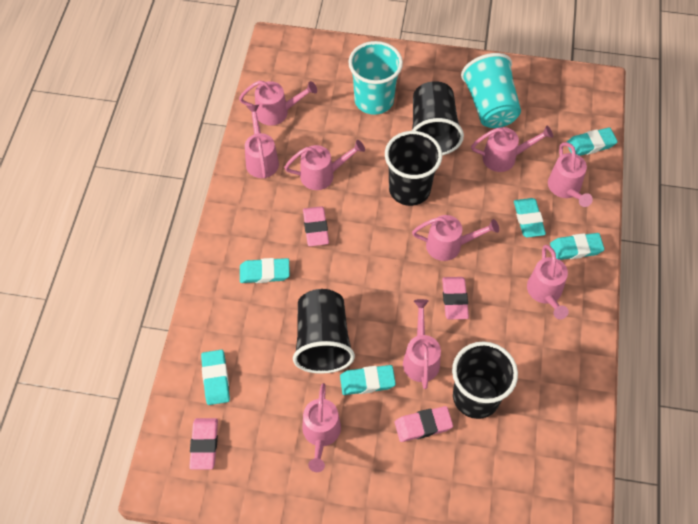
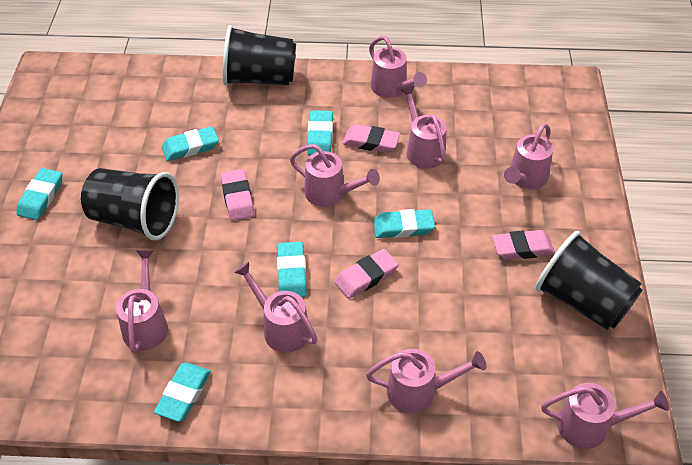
black cup: 4 -> 3
pink watering can: 9 -> 8
turquoise cup: 2 -> 0

